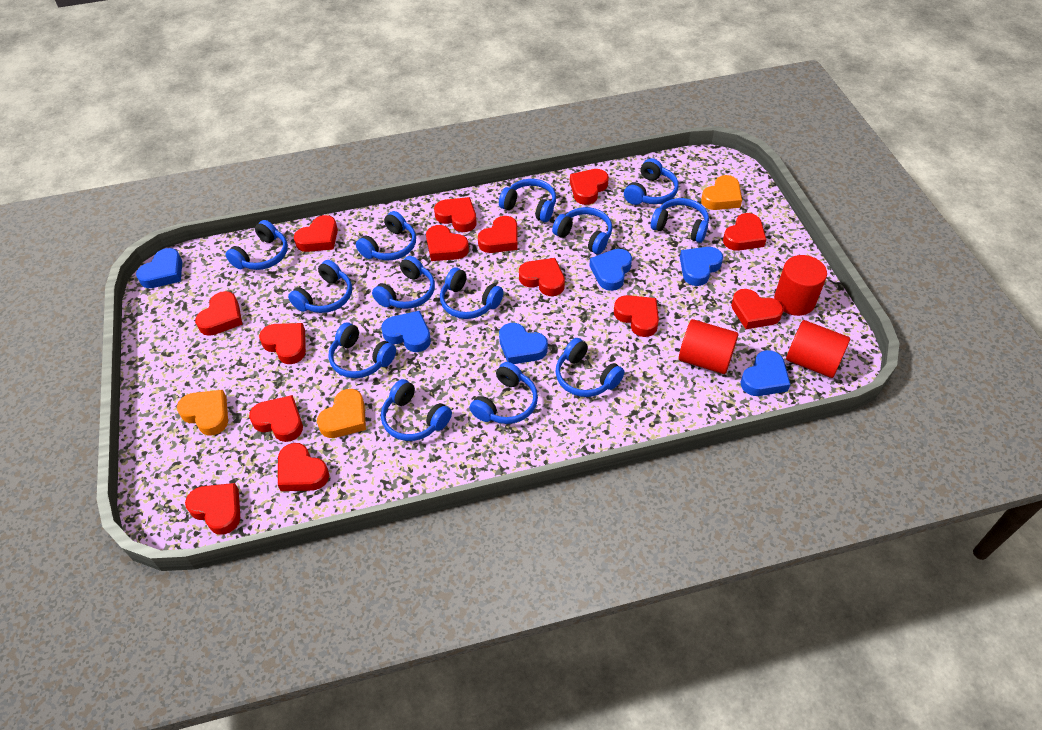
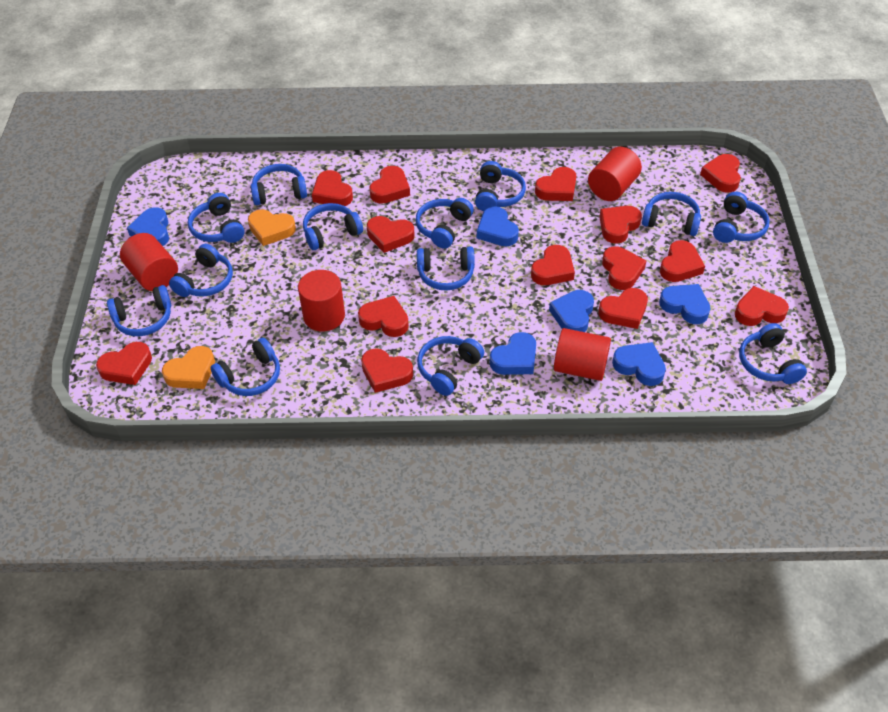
orange heart: 3 -> 2
red cylinder: 3 -> 4

